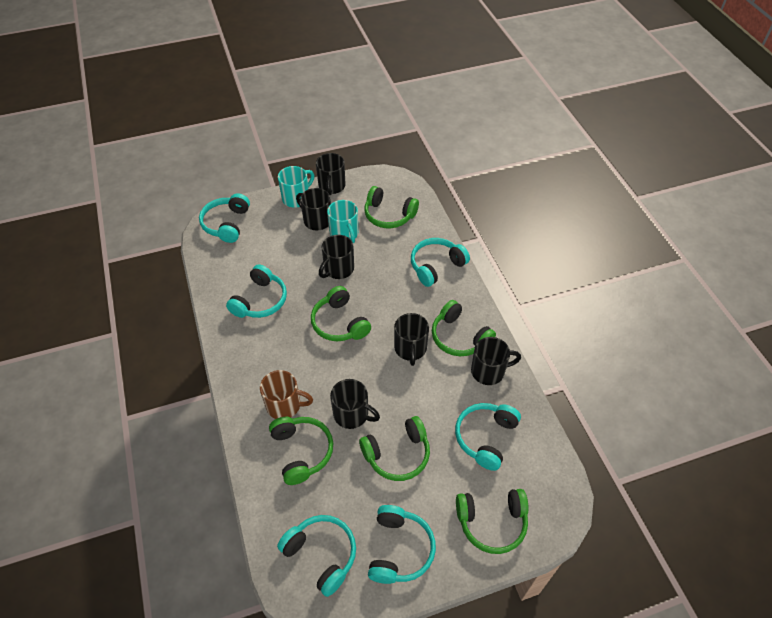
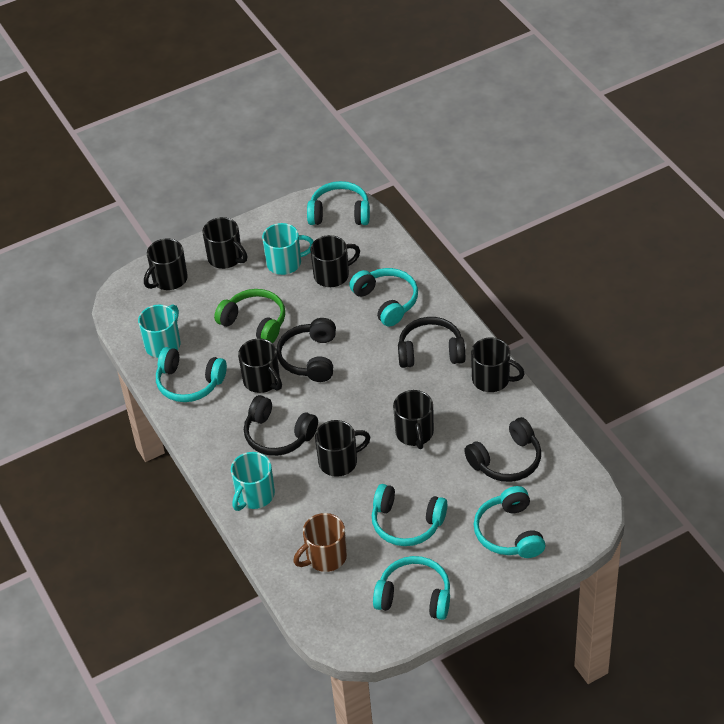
black headphones: 0 -> 4
black mug: 6 -> 7
green headphones: 6 -> 1
turquoise mug: 2 -> 3

